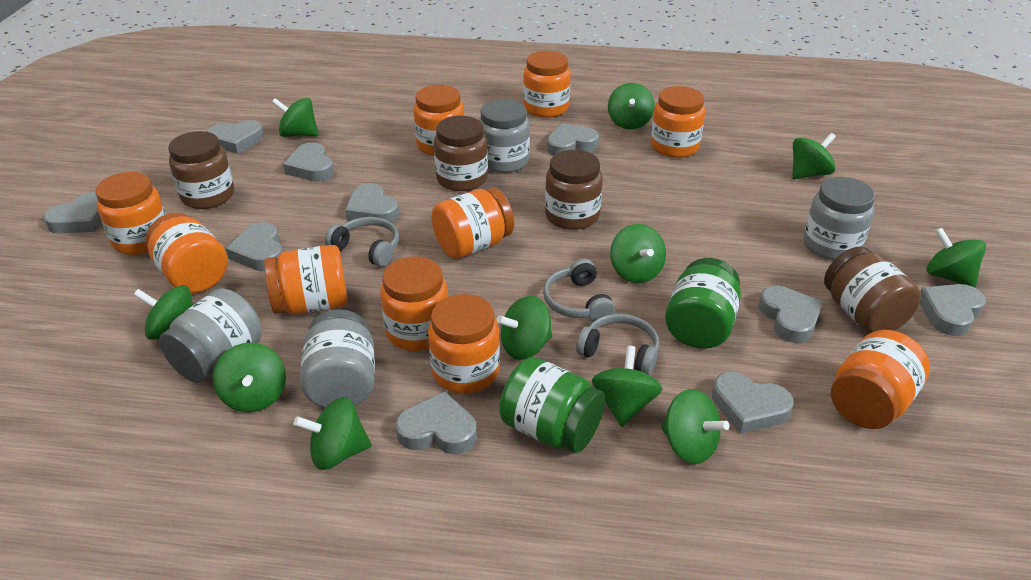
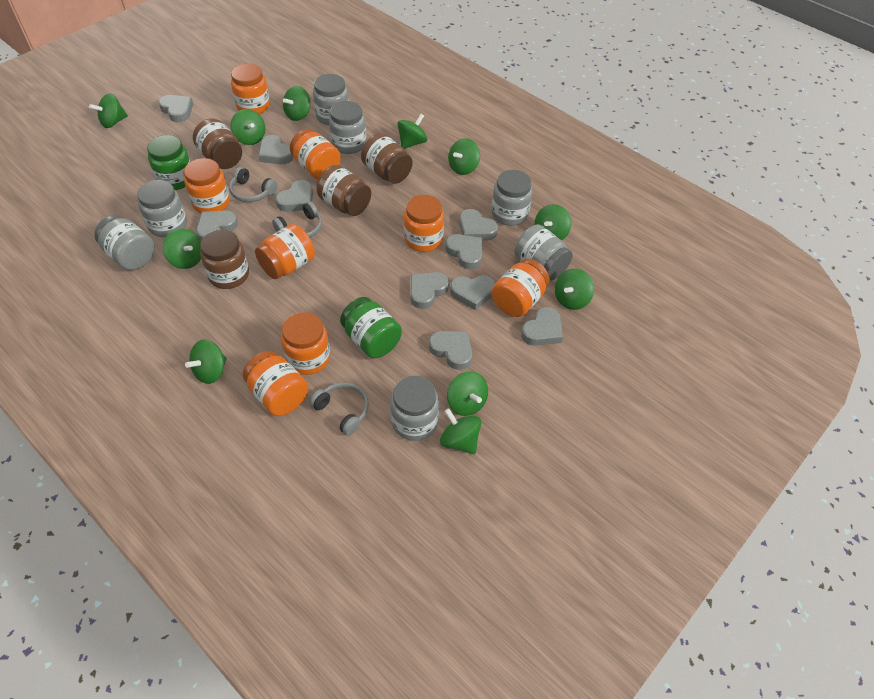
grey jar: 4 -> 7
orange jar: 10 -> 8

